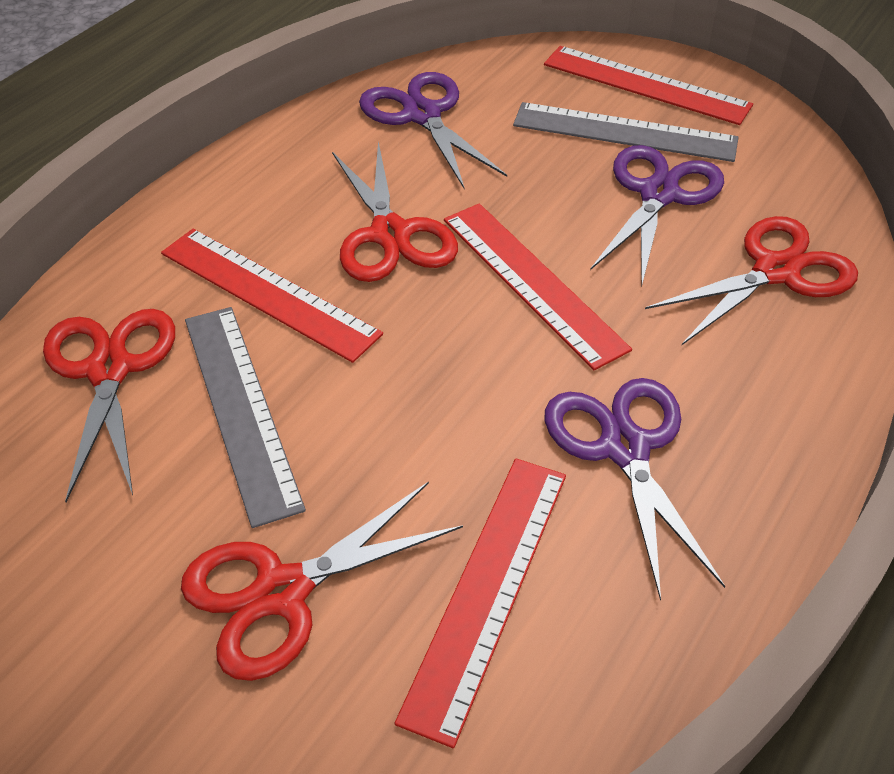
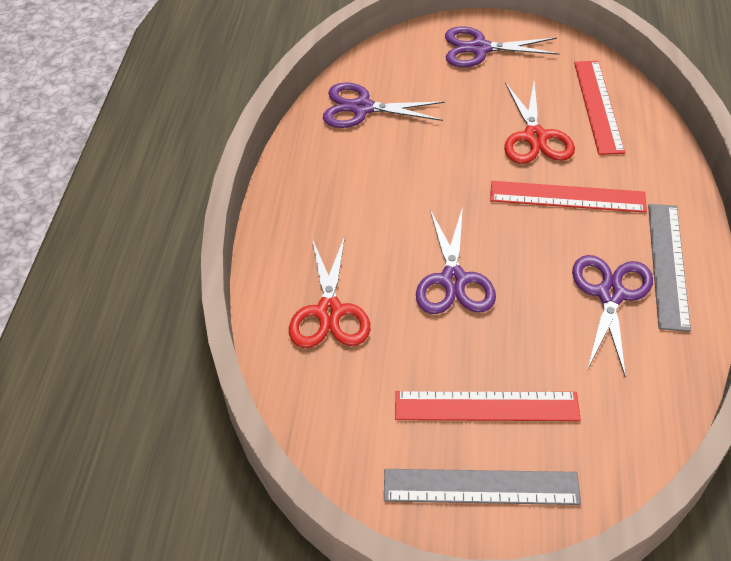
purple scissors: 3 -> 4
red ruler: 4 -> 3
red scissors: 4 -> 2

